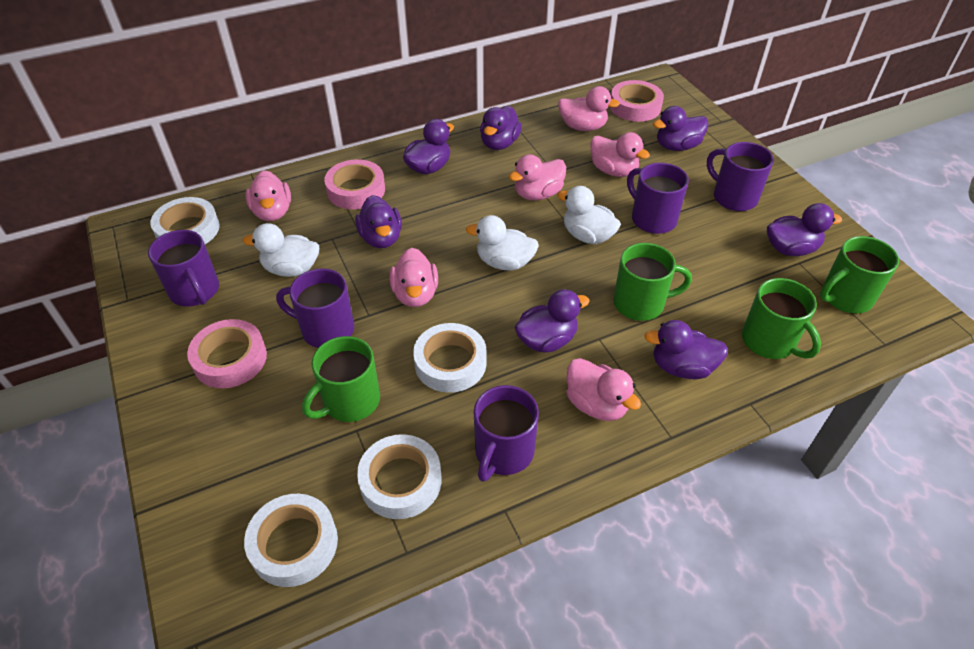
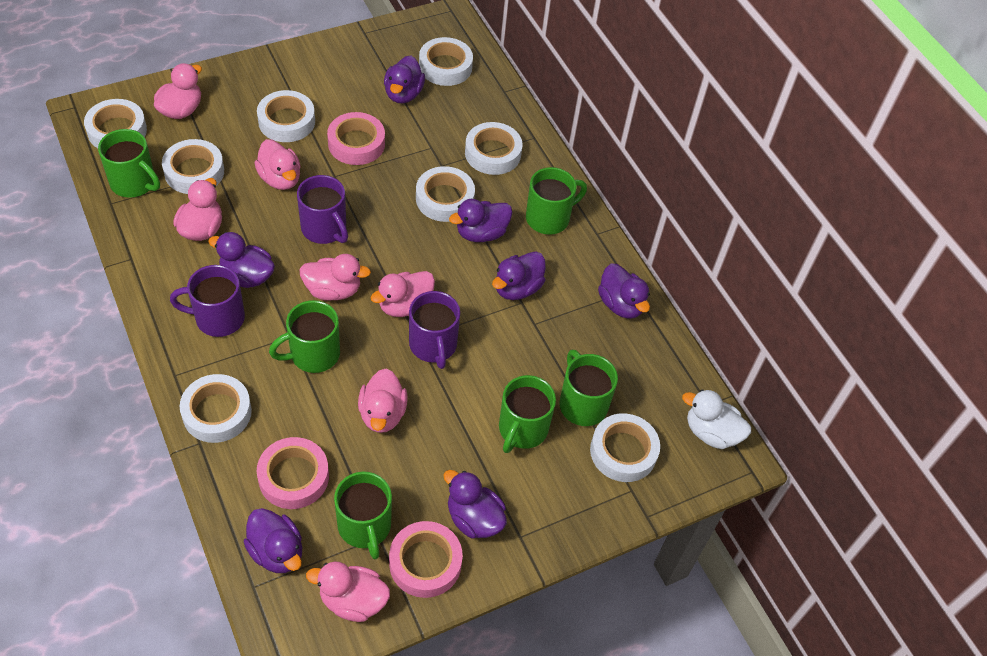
green mug: 4 -> 6
pink duck: 6 -> 7
purple mug: 5 -> 3
white duck: 3 -> 1
white tape: 4 -> 8

